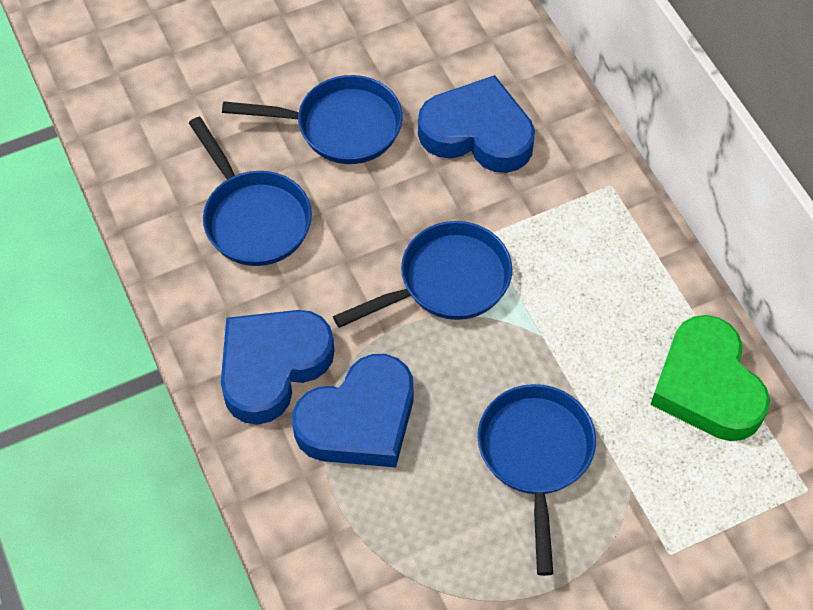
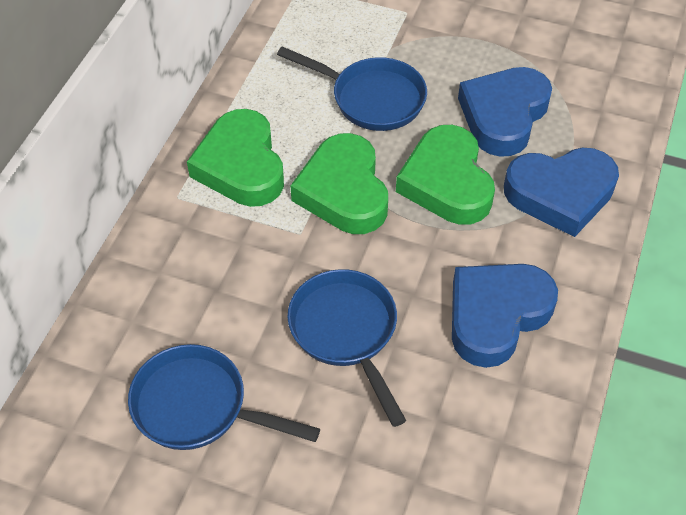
blue pan: 4 -> 3
green heart: 1 -> 3

